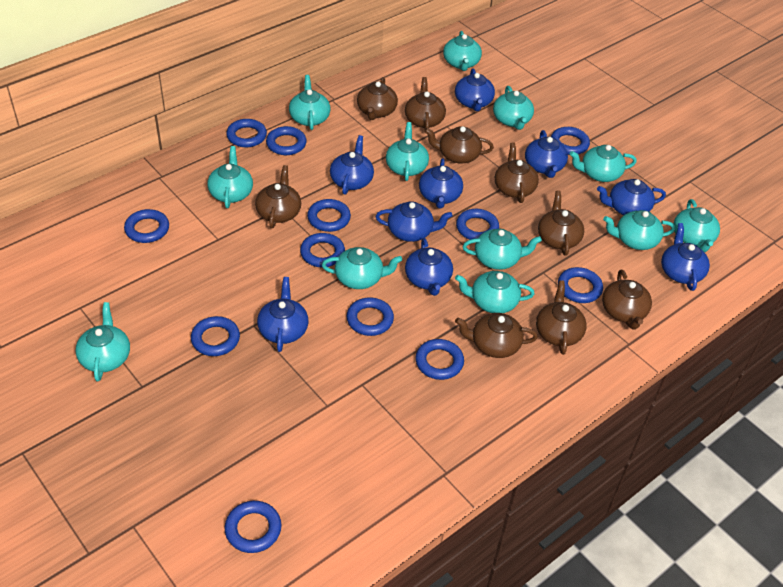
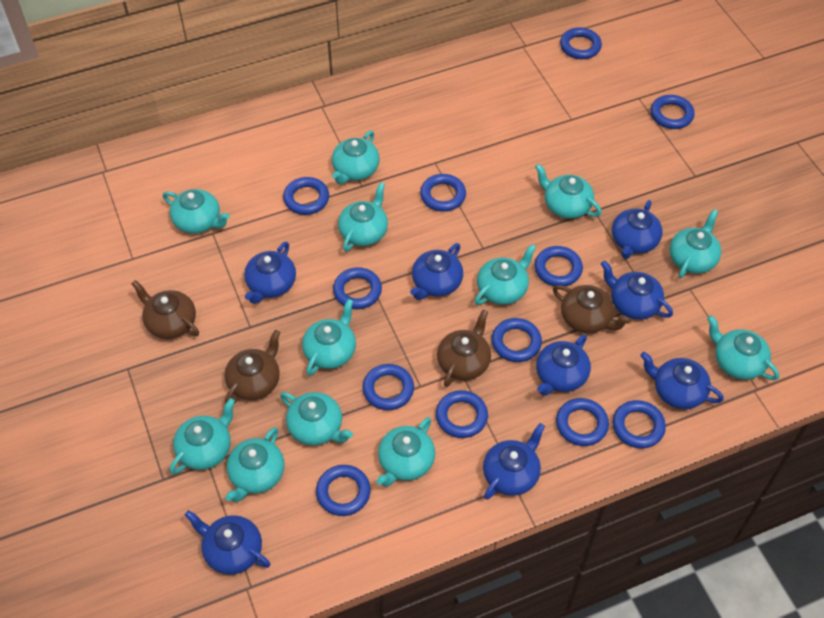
blue teapot: 9 -> 8
brown teapot: 9 -> 4

